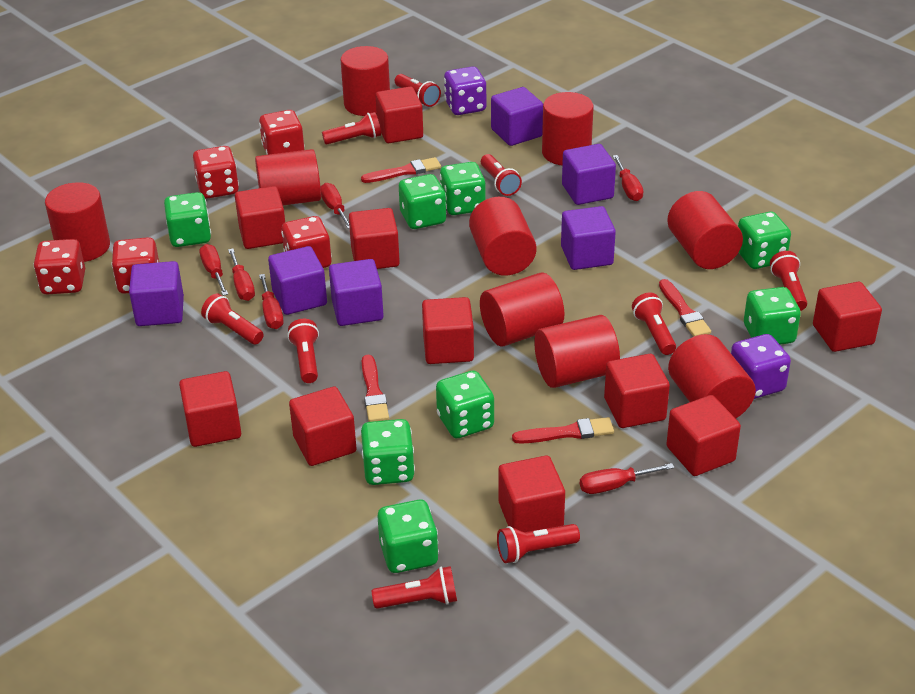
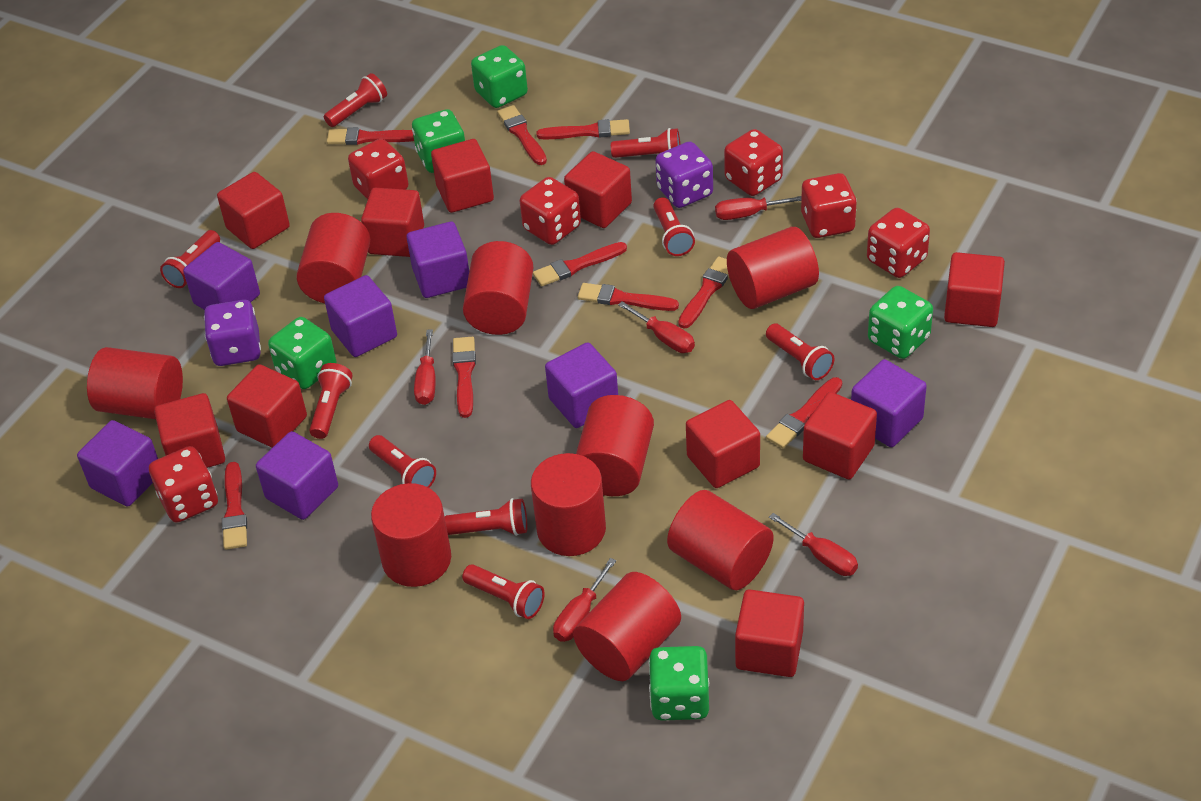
green dice: 8 -> 5
purple cube: 6 -> 7
red brush: 4 -> 9
red dice: 5 -> 6
red screwdriver: 6 -> 5

